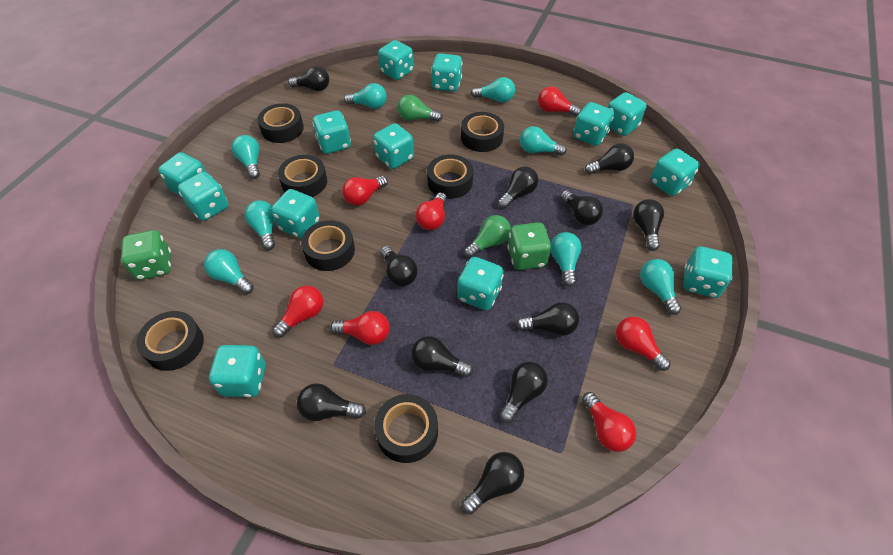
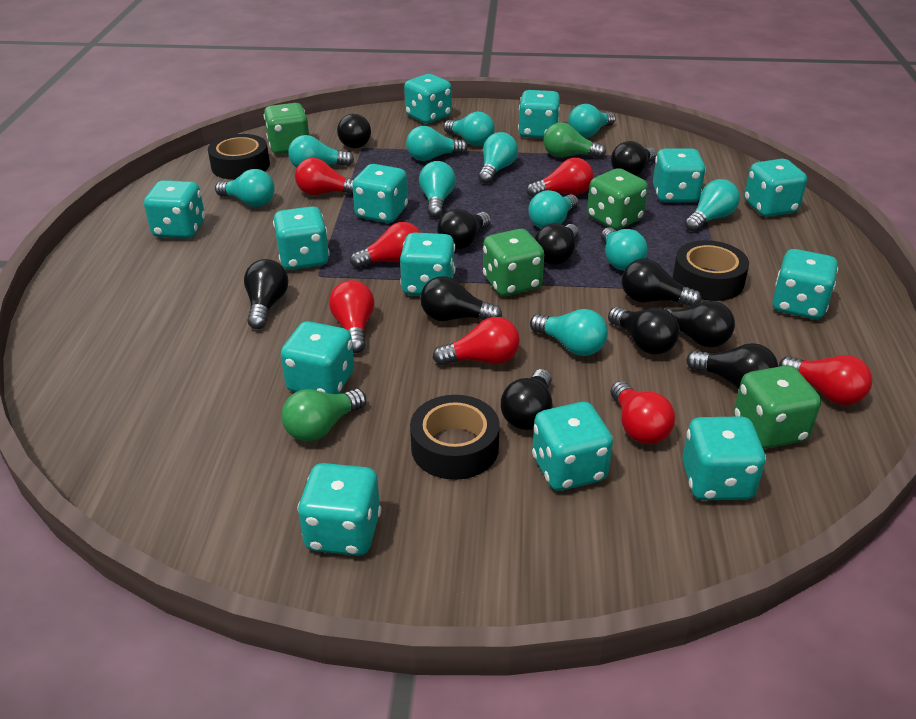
black tape: 7 -> 3
green dice: 2 -> 4
turquoise light bulb: 8 -> 11

